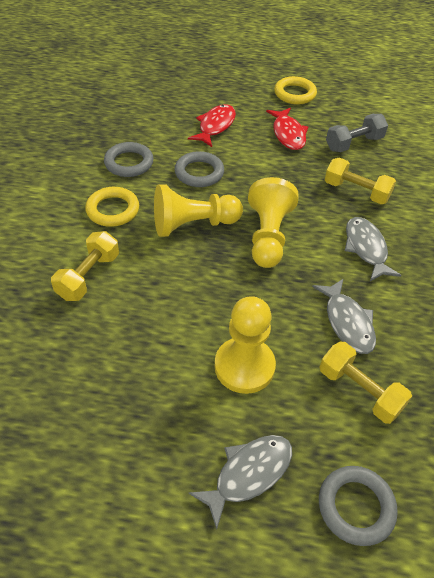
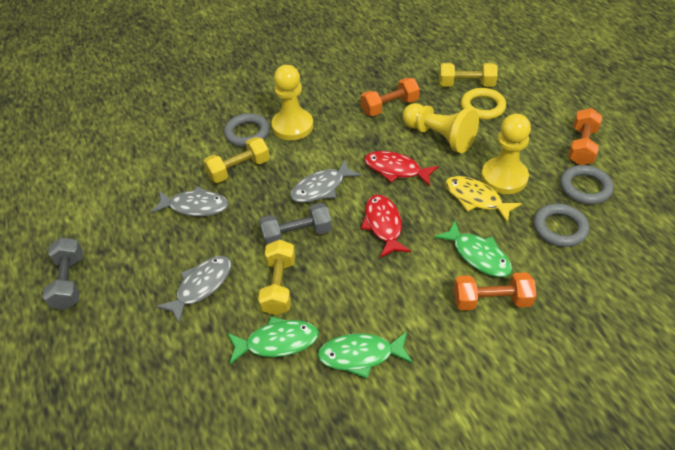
green fish: 0 -> 3
grey dumbbell: 1 -> 2
orange dumbbell: 0 -> 3
yellow fish: 0 -> 1
yellow ring: 2 -> 1

